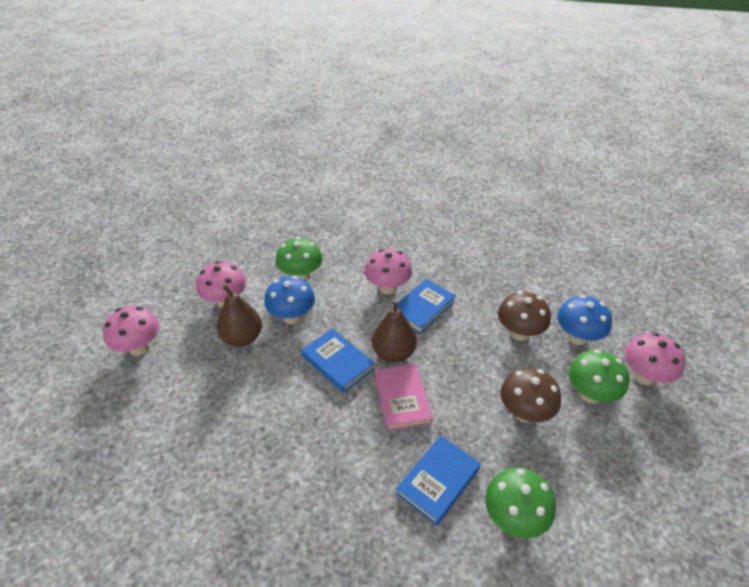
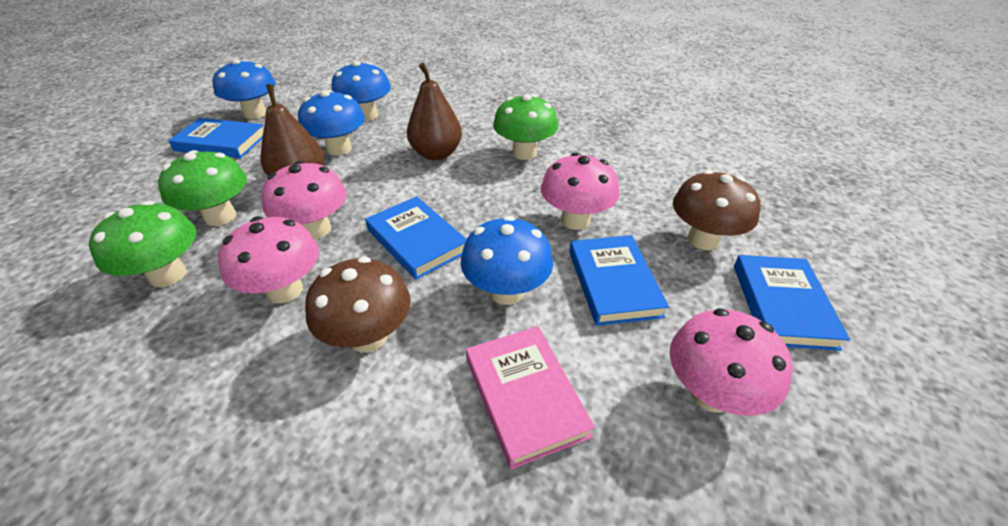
blue book: 3 -> 4
blue mushroom: 2 -> 4

